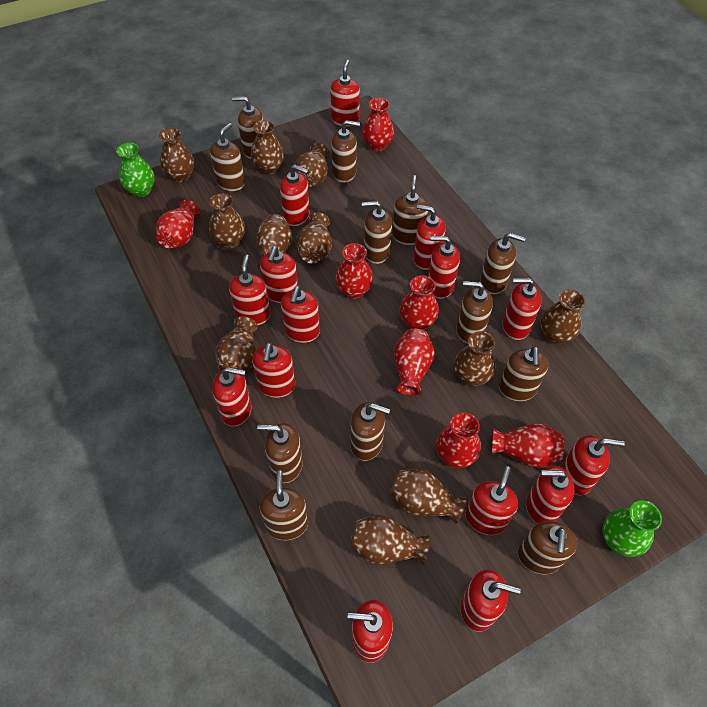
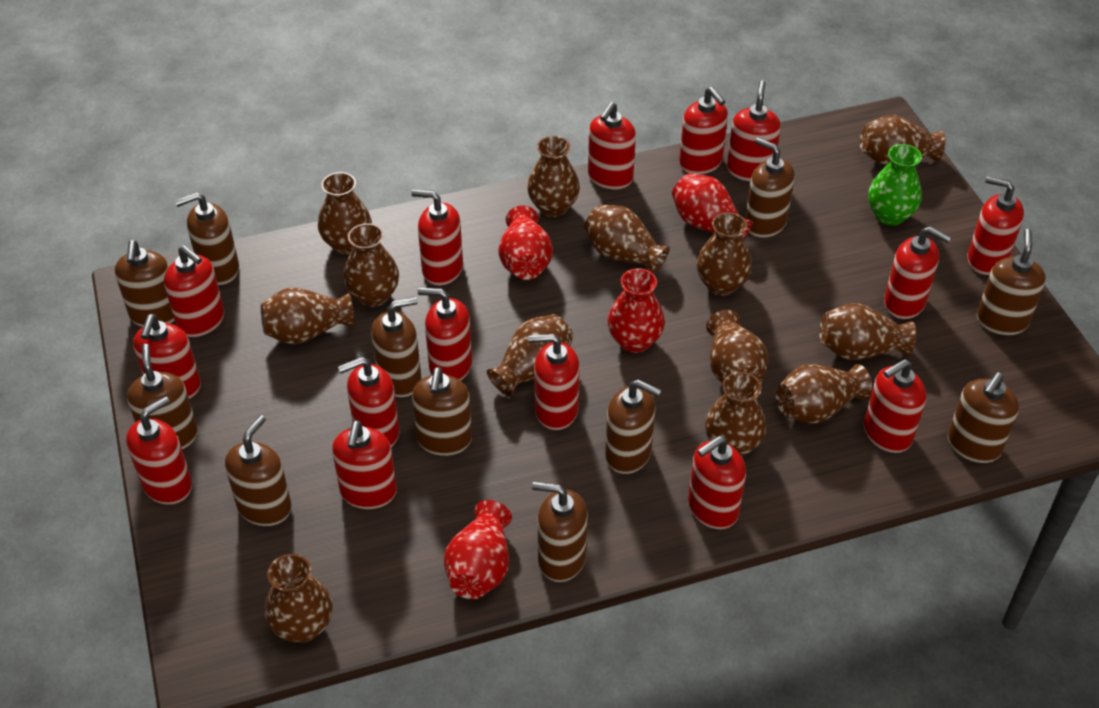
brown soap dispenser: 12 -> 11
brown vase: 11 -> 13
green vase: 2 -> 1
red vase: 7 -> 4

